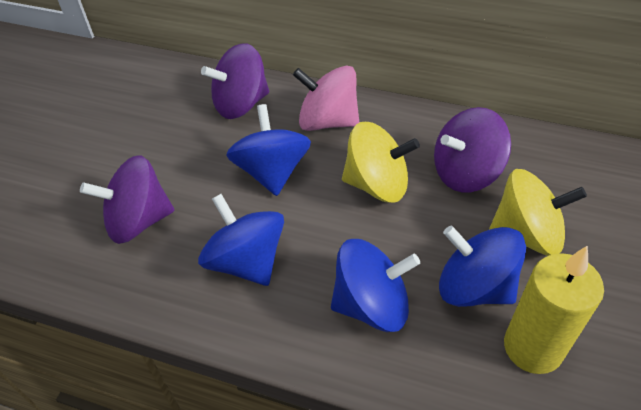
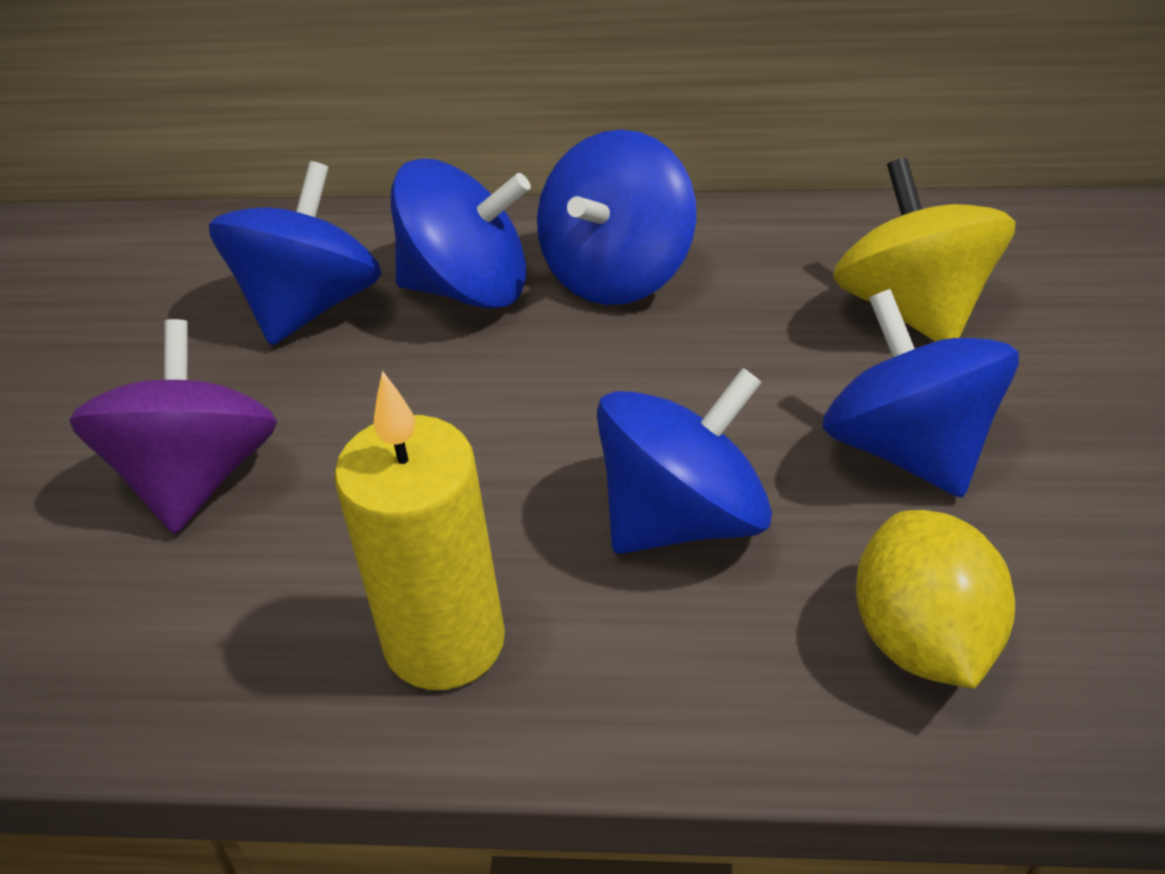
blue spinning top: 4 -> 5
pink spinning top: 1 -> 0
purple spinning top: 3 -> 1
yellow lemon: 0 -> 1
yellow spinning top: 2 -> 1

